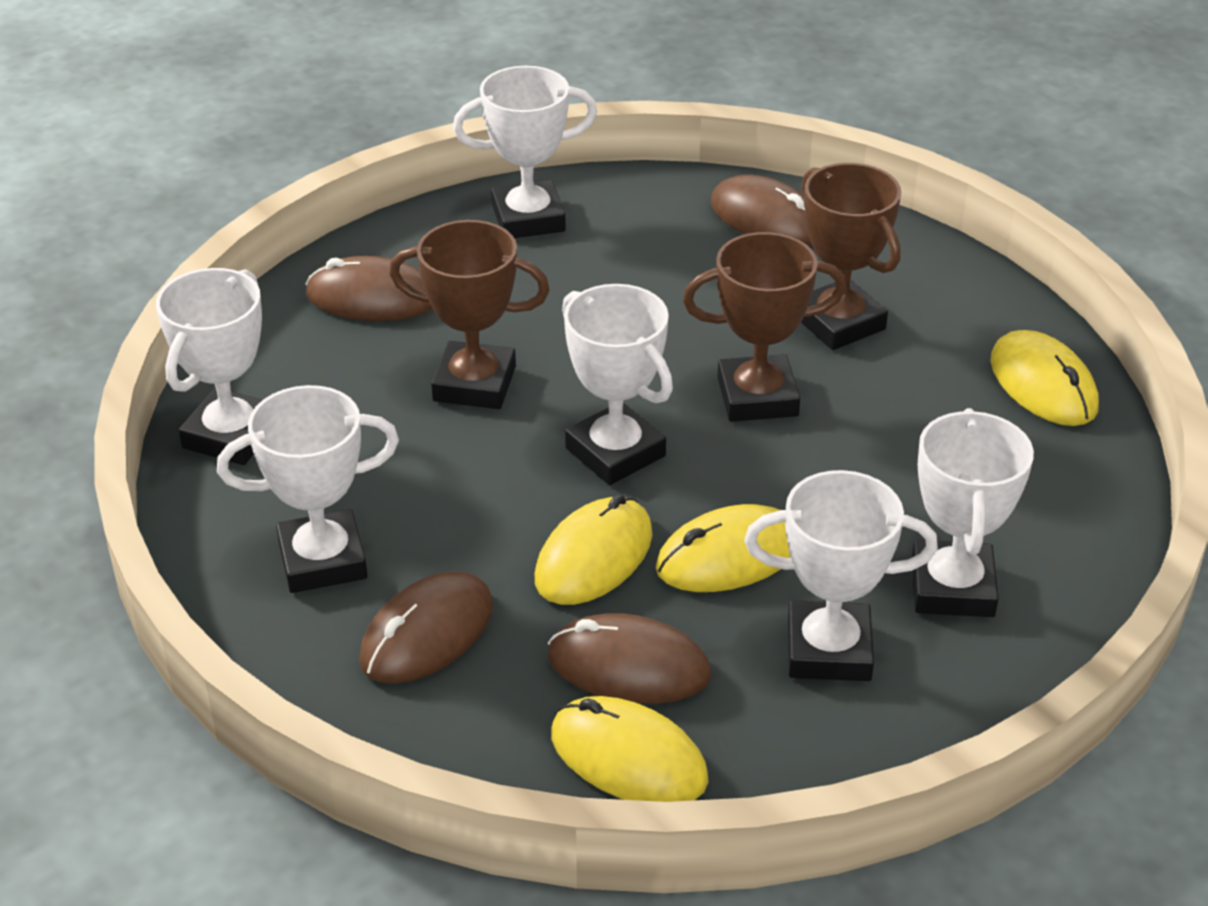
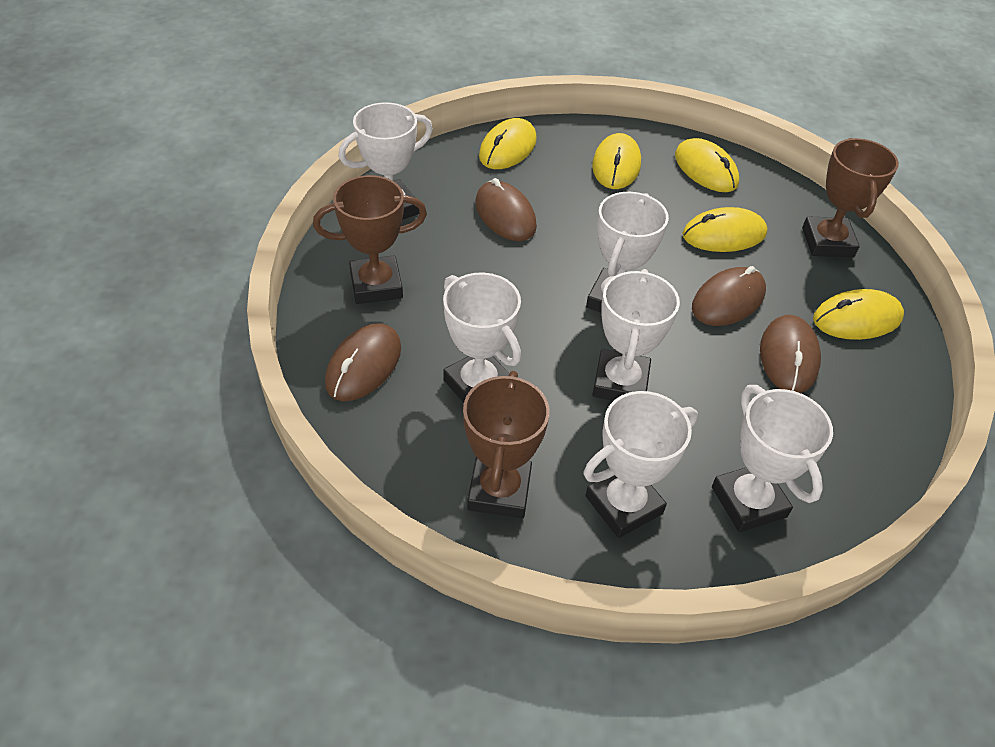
yellow mouse: 4 -> 5

